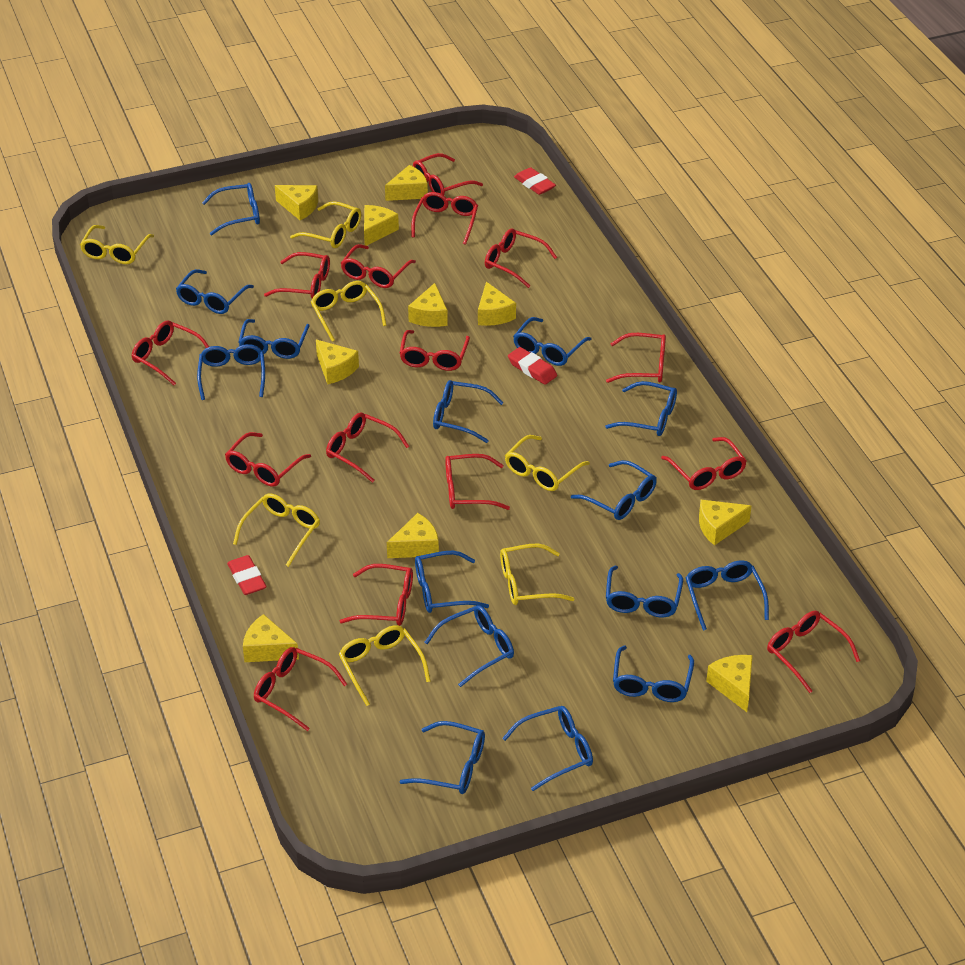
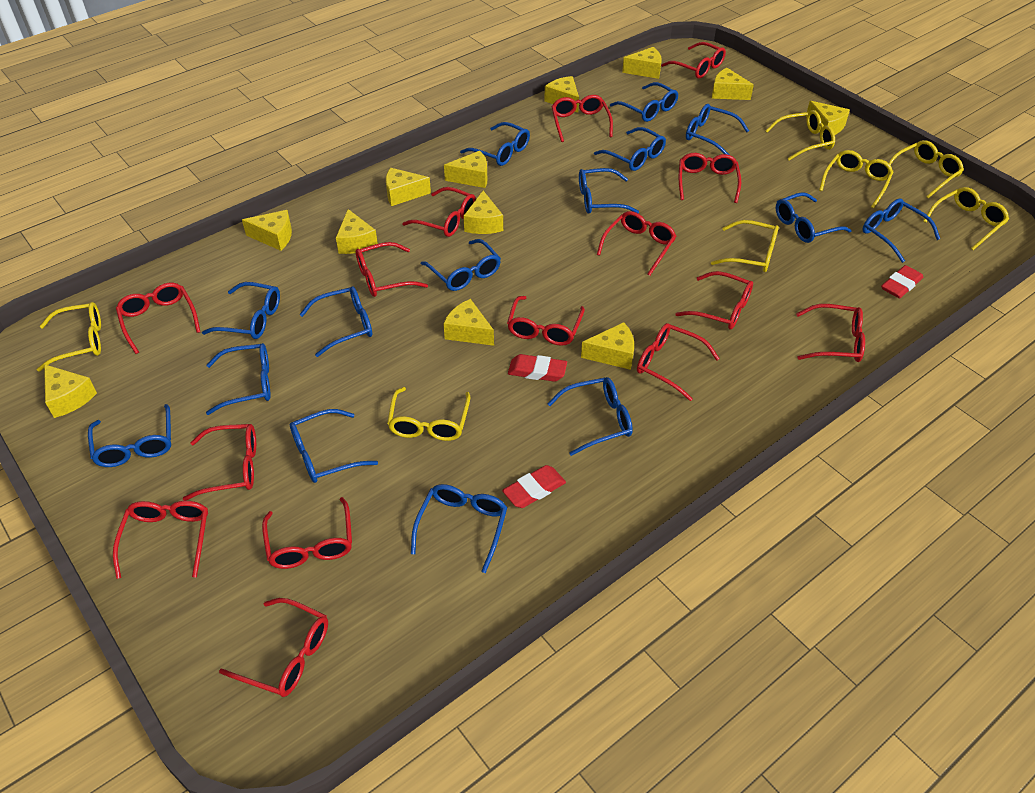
yellow cheese: 10 -> 12

